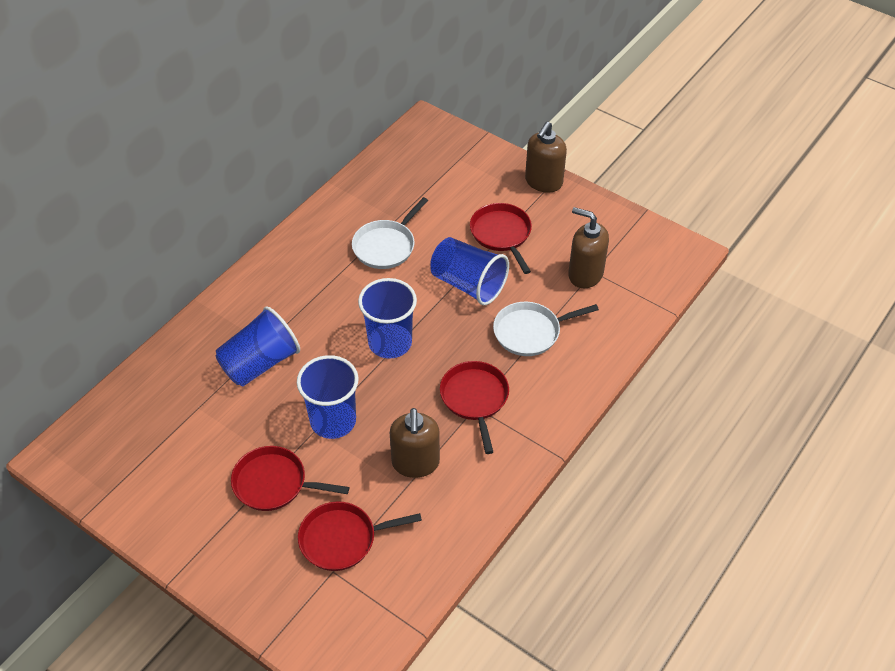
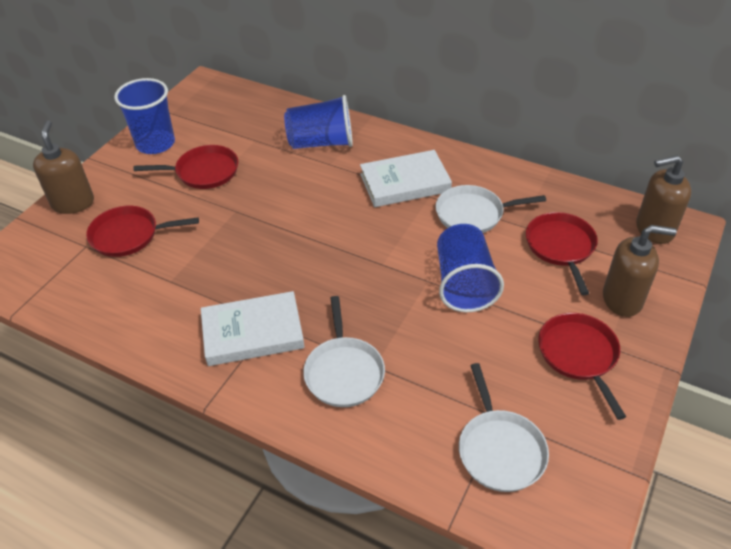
blue cup: 4 -> 3
white book: 0 -> 2
white pan: 2 -> 3

